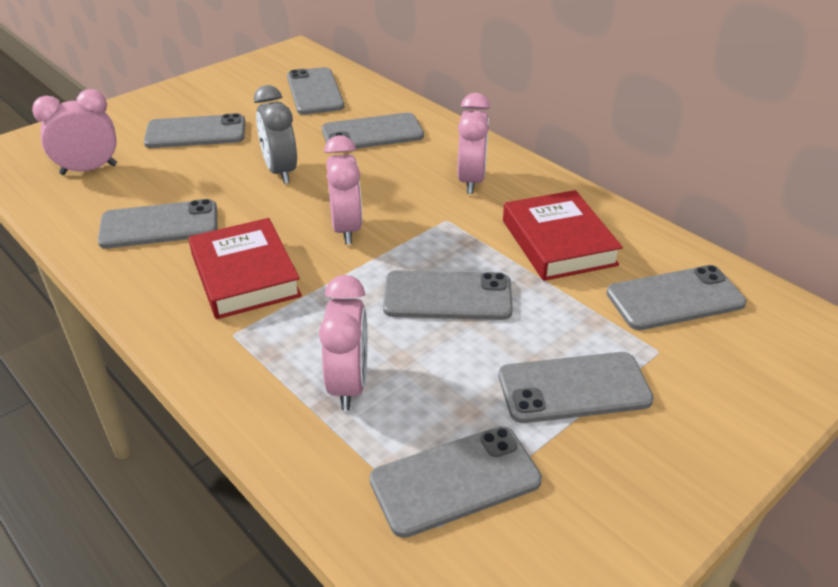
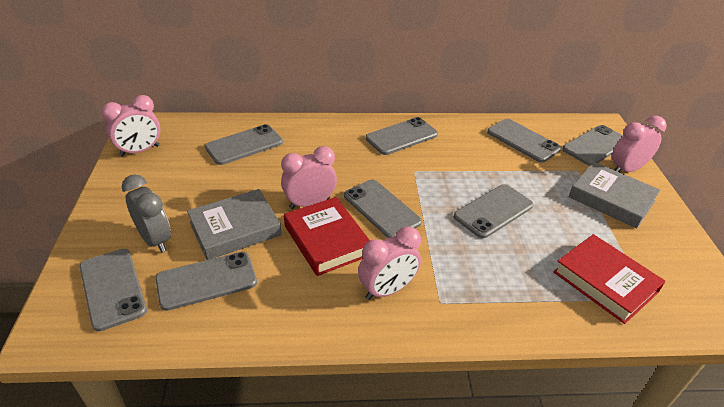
grey book: 0 -> 2

